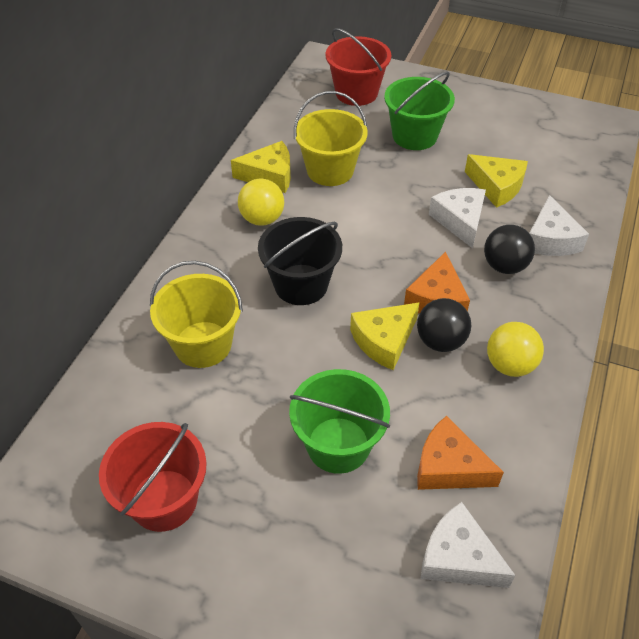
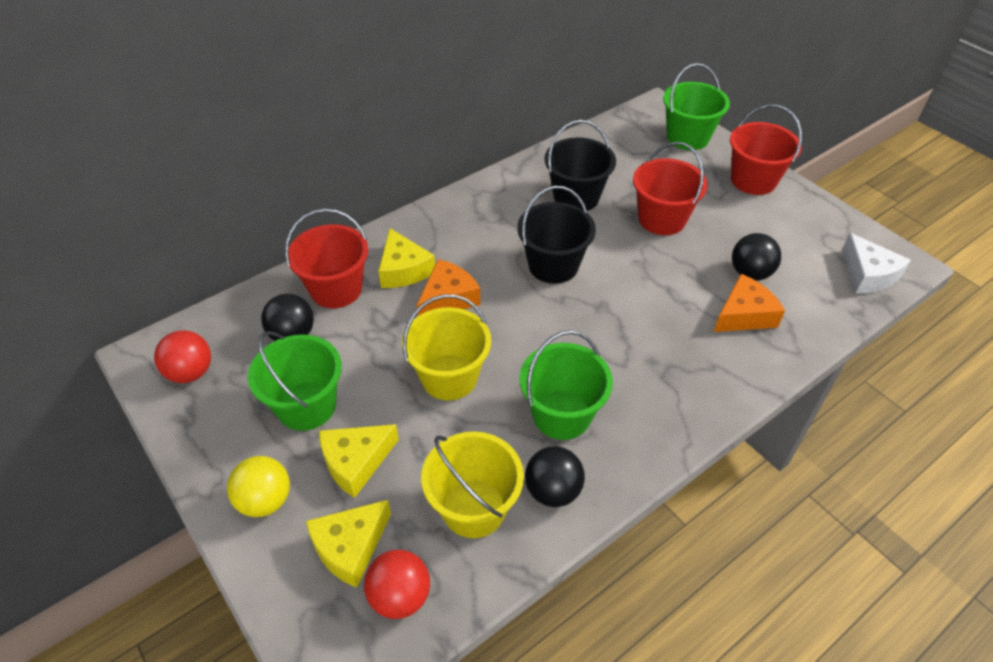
black ball: 2 -> 3
black bucket: 1 -> 2
green bucket: 2 -> 3
red ball: 0 -> 2
red bucket: 2 -> 3
white cheese: 3 -> 1
yellow ball: 2 -> 1

